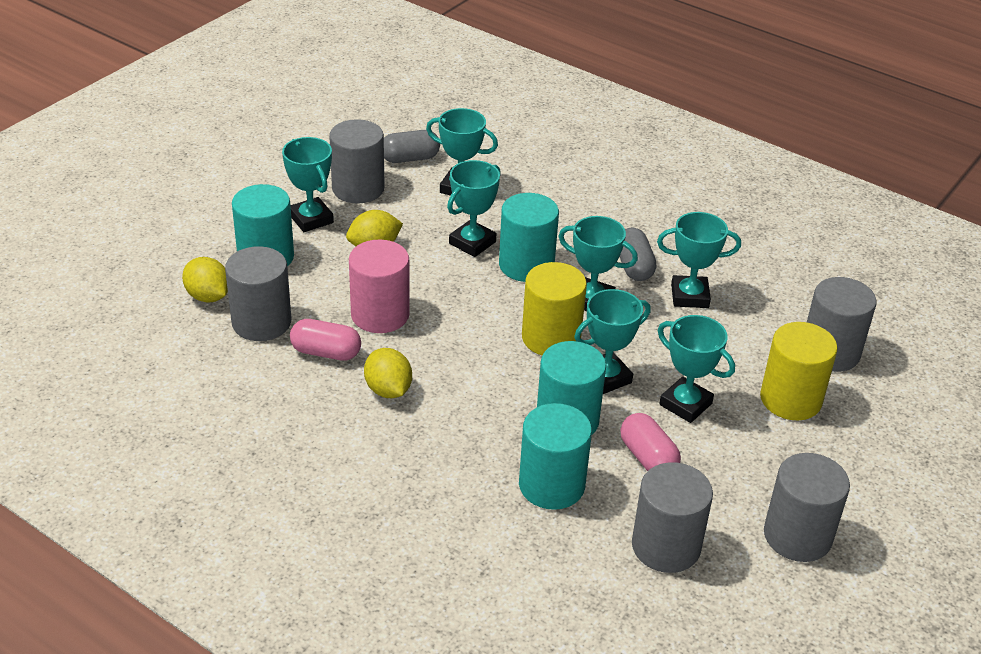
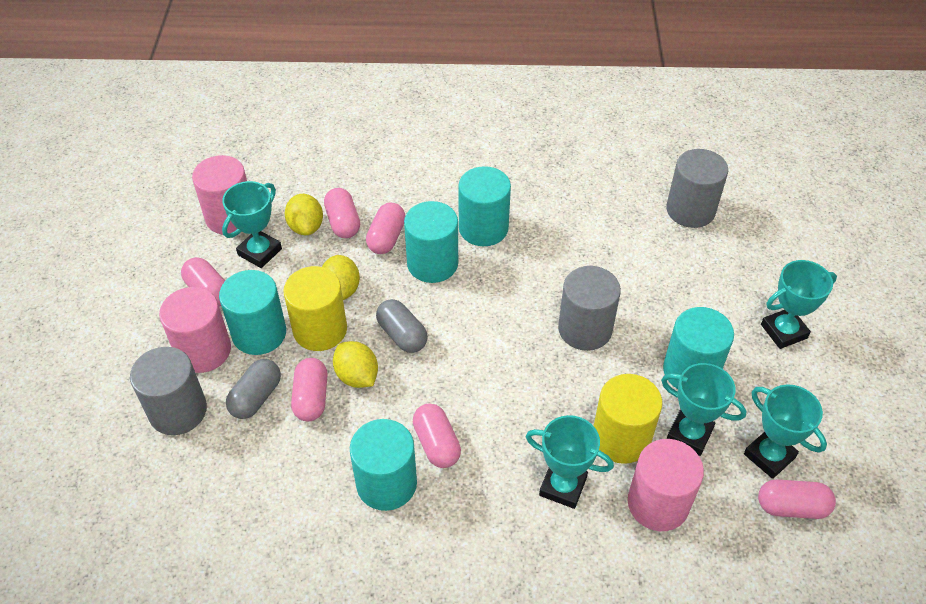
grey cylinder: 5 -> 3
pink capsule: 2 -> 6
pink cylinder: 1 -> 3
turquoise cylinder: 4 -> 5
turquoise trophy: 7 -> 5

